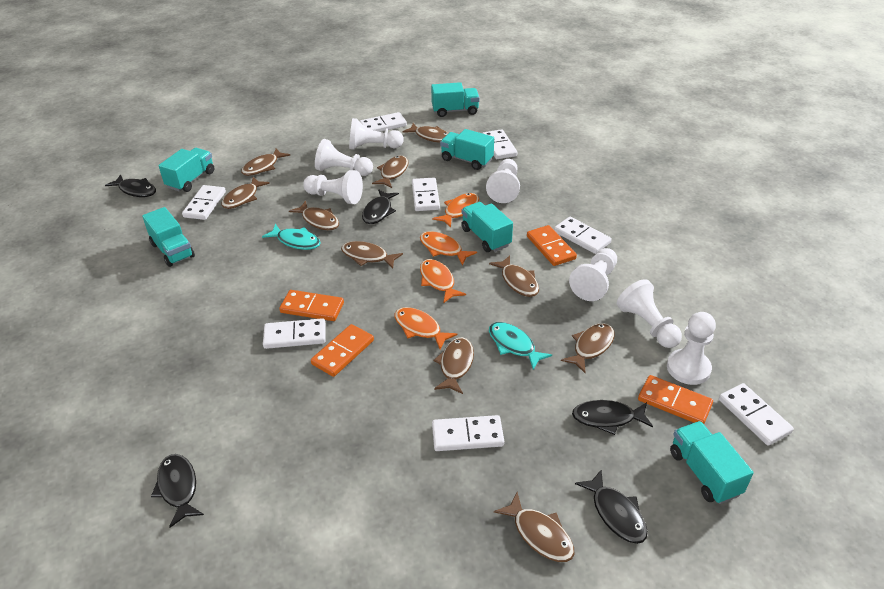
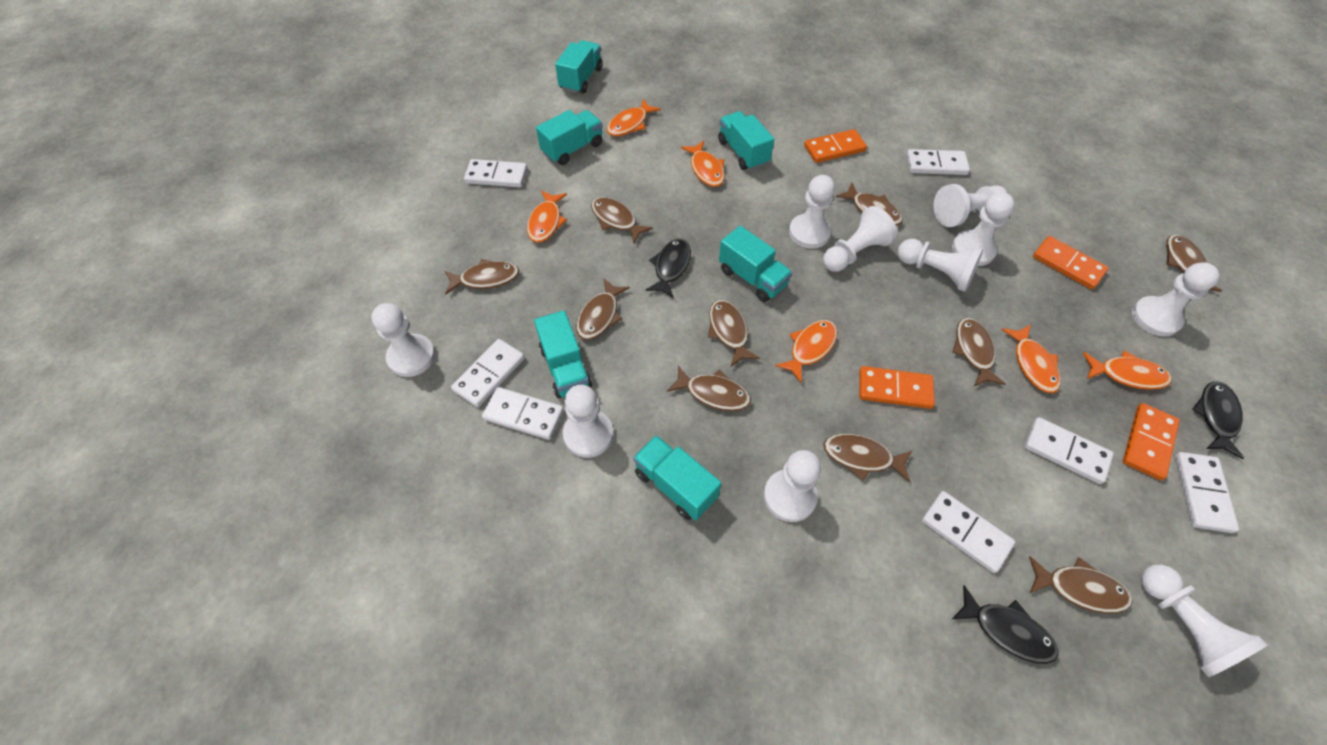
black fish: 5 -> 3
orange fish: 4 -> 6
turquoise fish: 2 -> 0
white domino: 8 -> 7
white pawn: 7 -> 10

